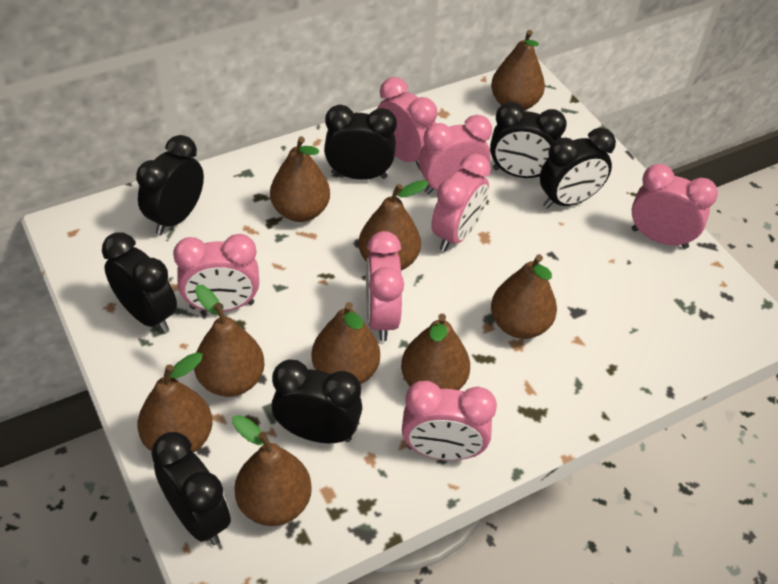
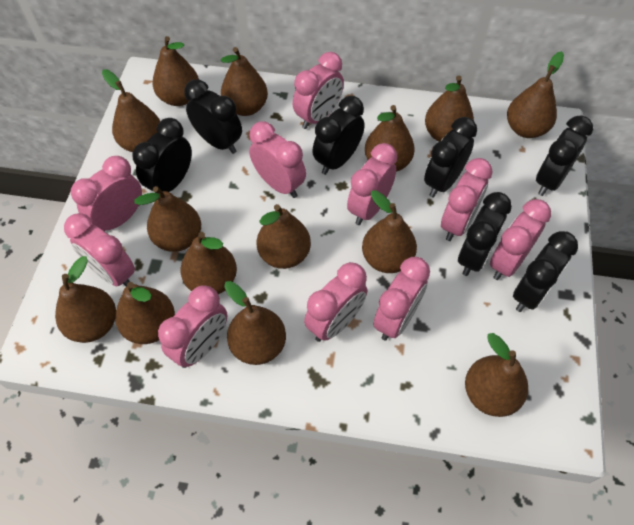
brown pear: 9 -> 14
pink clock: 7 -> 10

